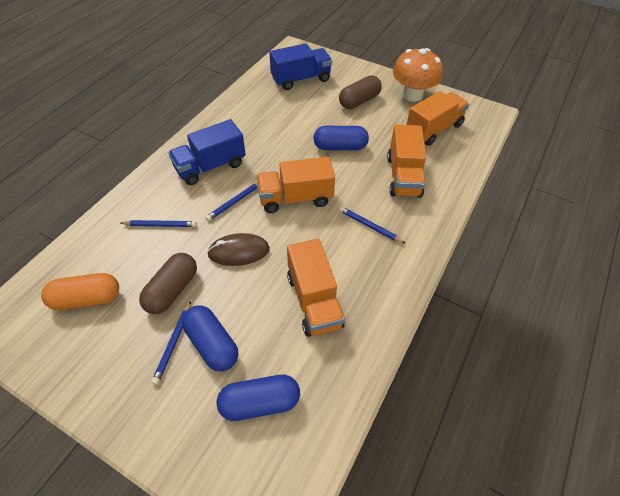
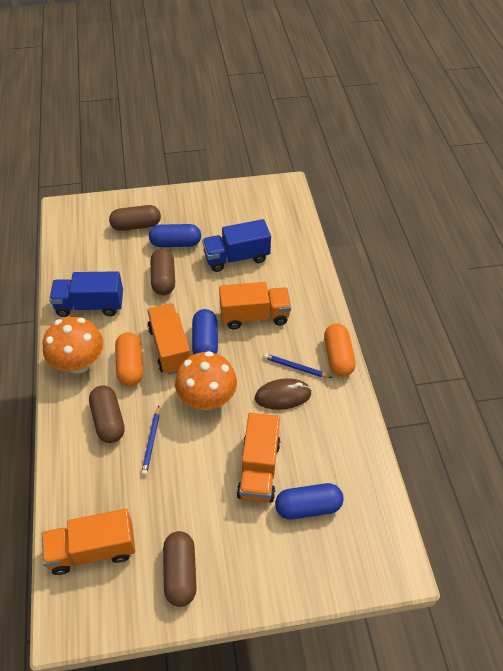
blue pencil: 4 -> 2
brown capsule: 2 -> 4
orange capsule: 1 -> 2
orange mushroom: 1 -> 2

